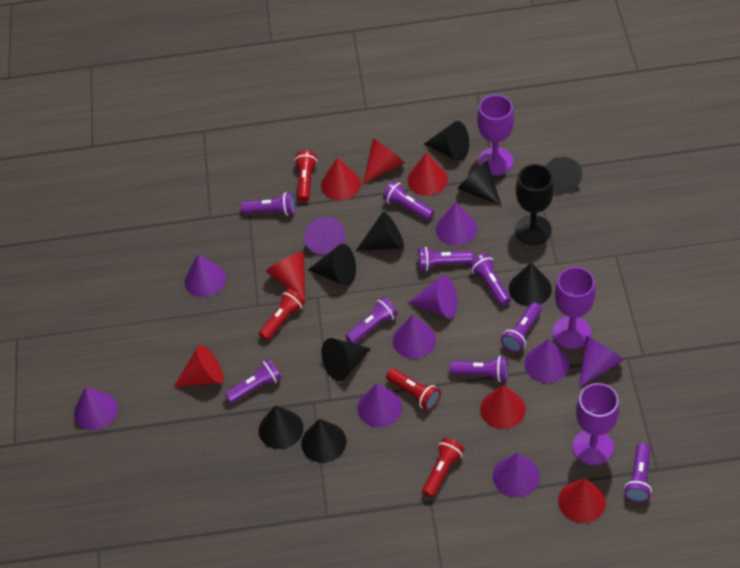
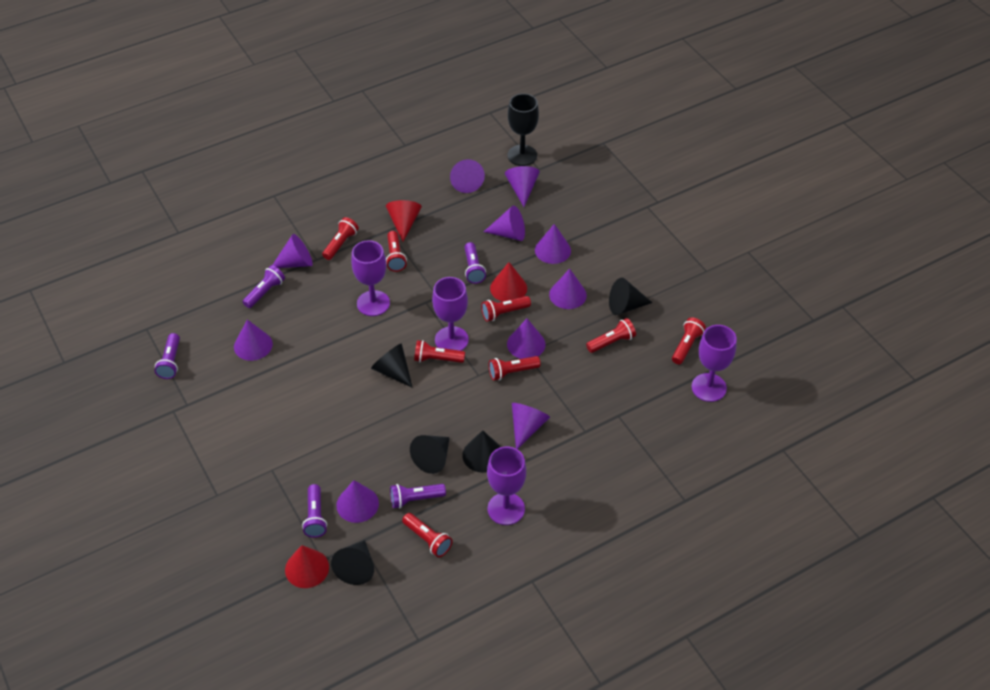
black cone: 9 -> 5
purple flashlight: 9 -> 5
purple goblet: 3 -> 4
red cone: 7 -> 3
red flashlight: 4 -> 8

